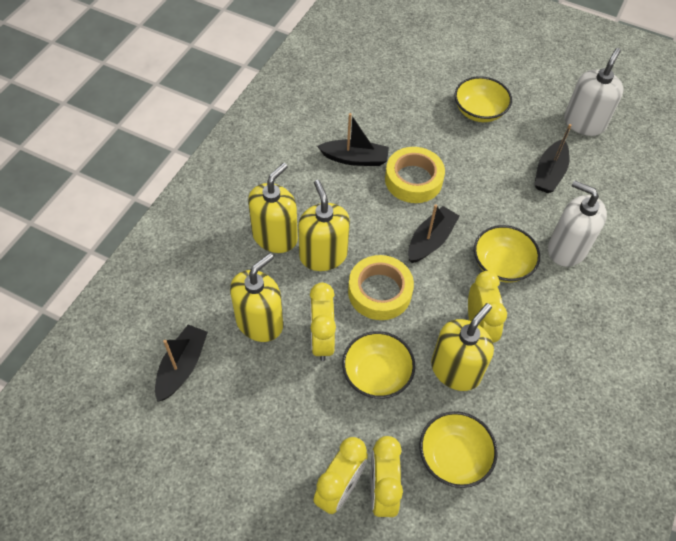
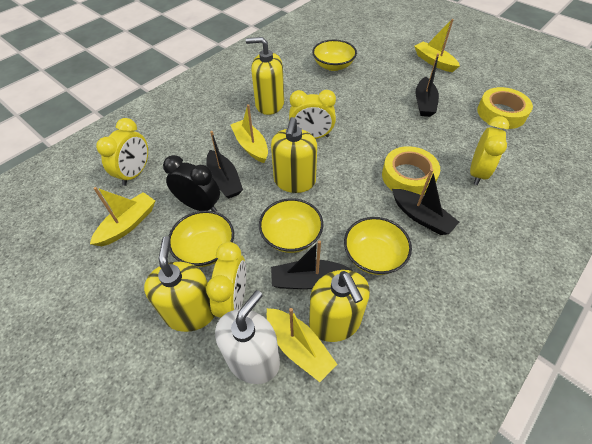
black clock: 0 -> 1
white soap dispenser: 2 -> 1
yellow boat: 0 -> 4

